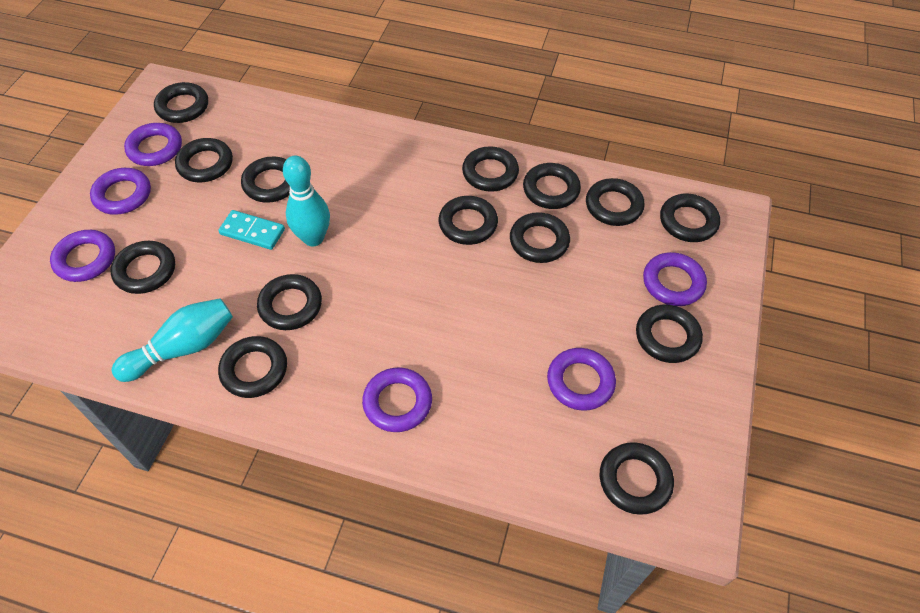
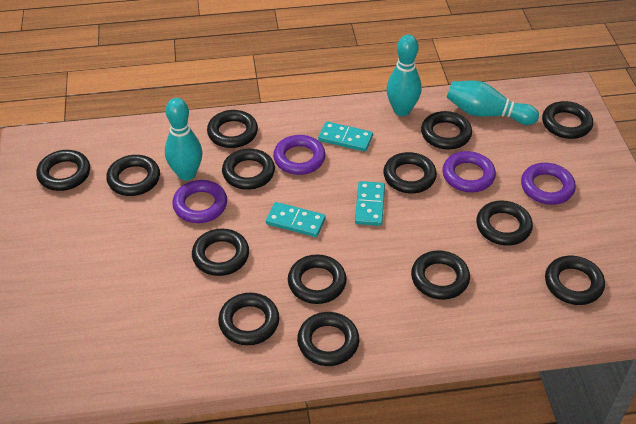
purple ring: 6 -> 4
turquoise bowling pin: 2 -> 3
turquoise domino: 1 -> 3

